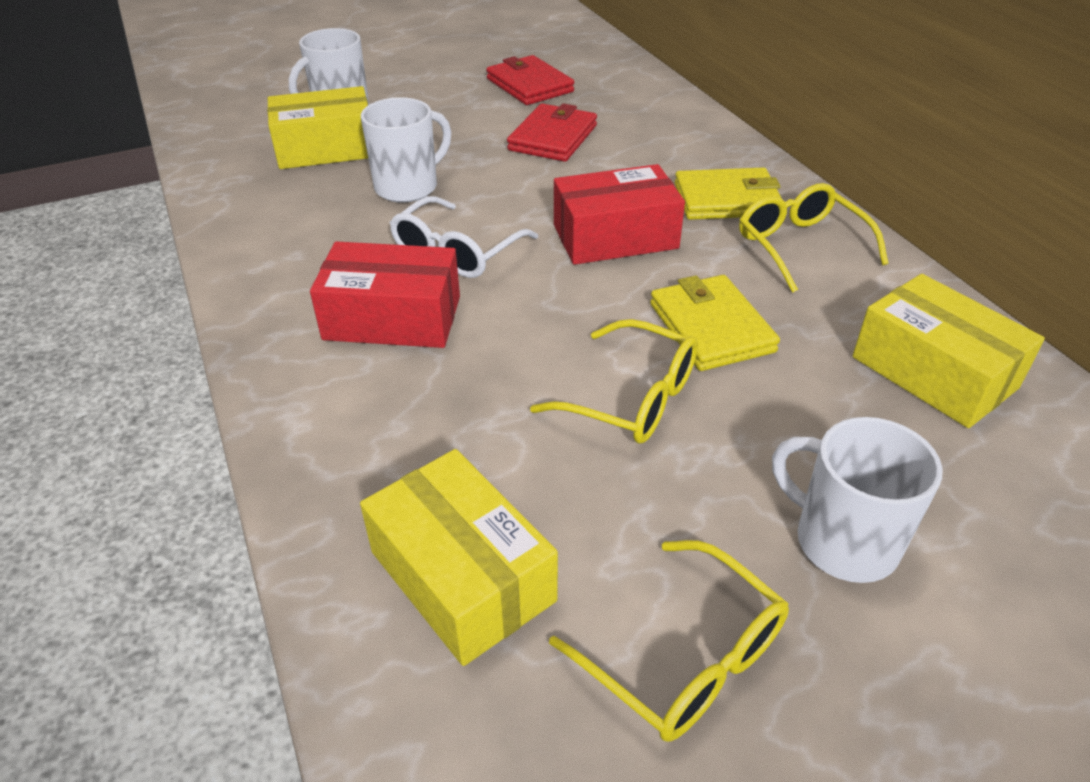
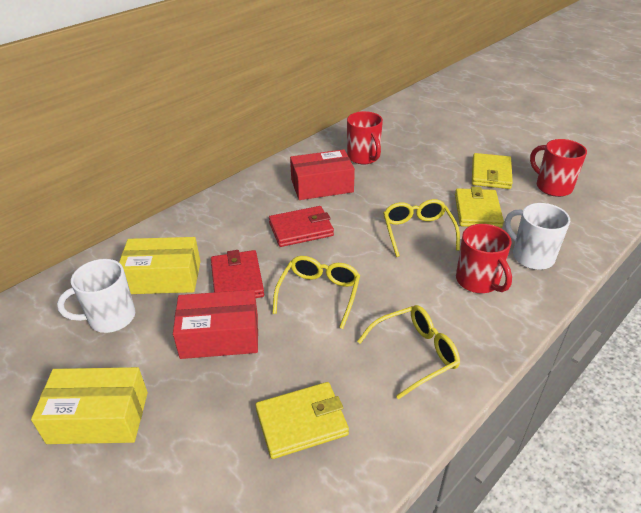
red mug: 0 -> 3
white glasses: 1 -> 0
white mug: 3 -> 2
yellow box: 3 -> 2
yellow wallet: 2 -> 3

